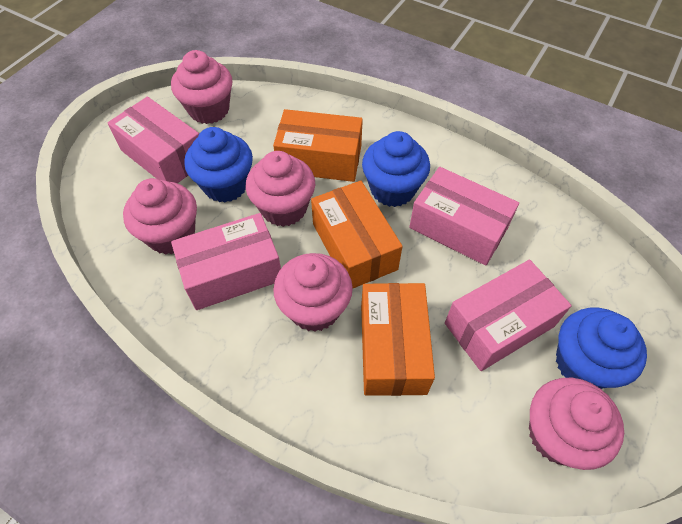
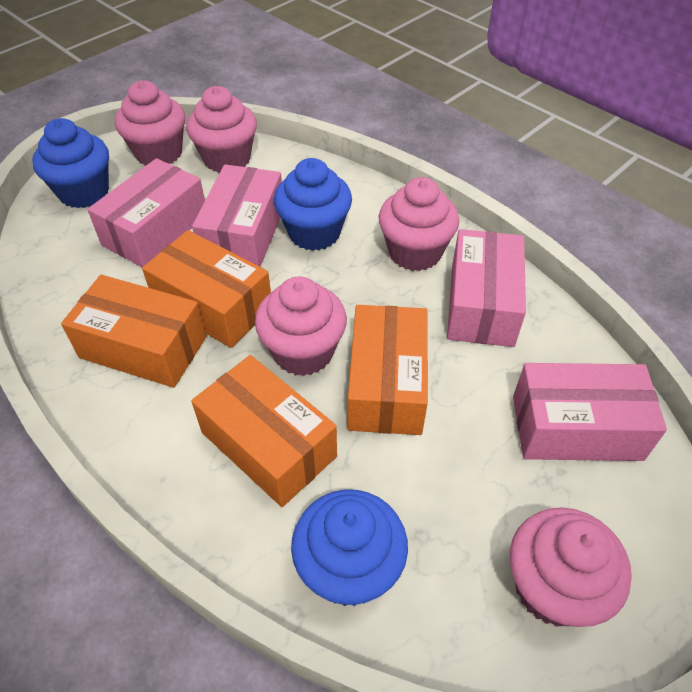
orange box: 3 -> 4

